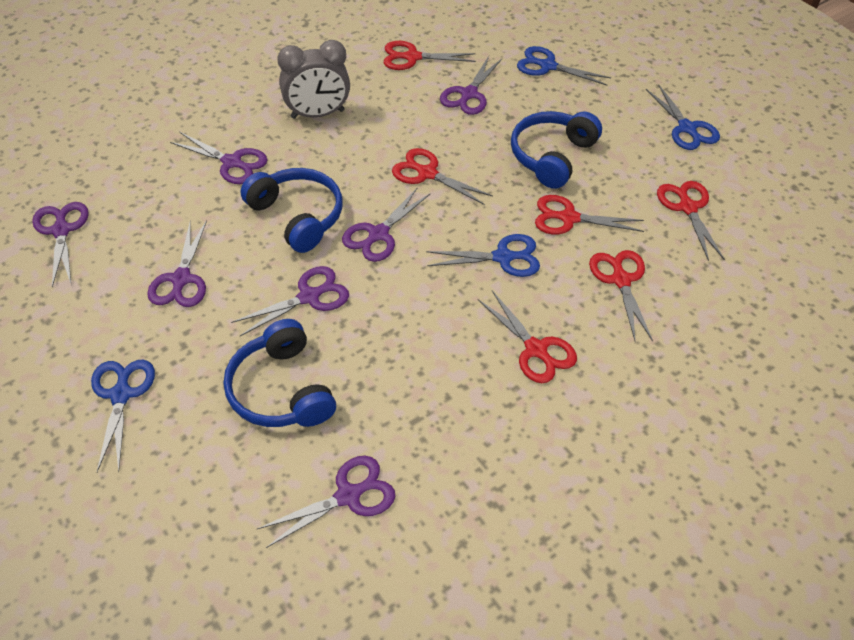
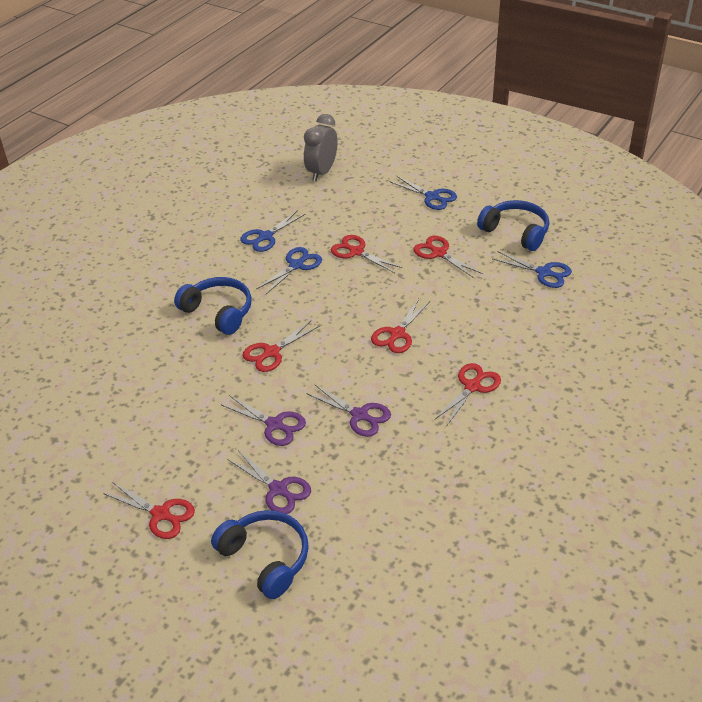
purple scissors: 7 -> 3

